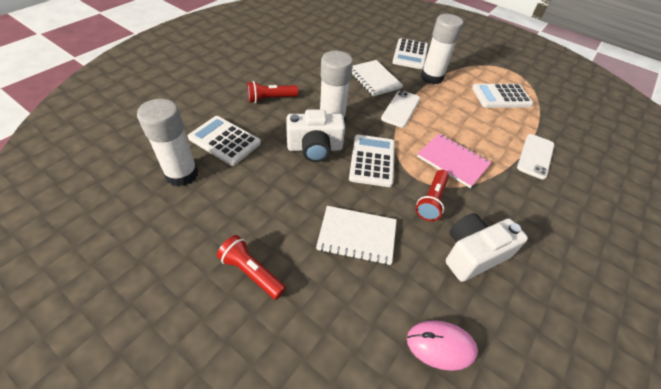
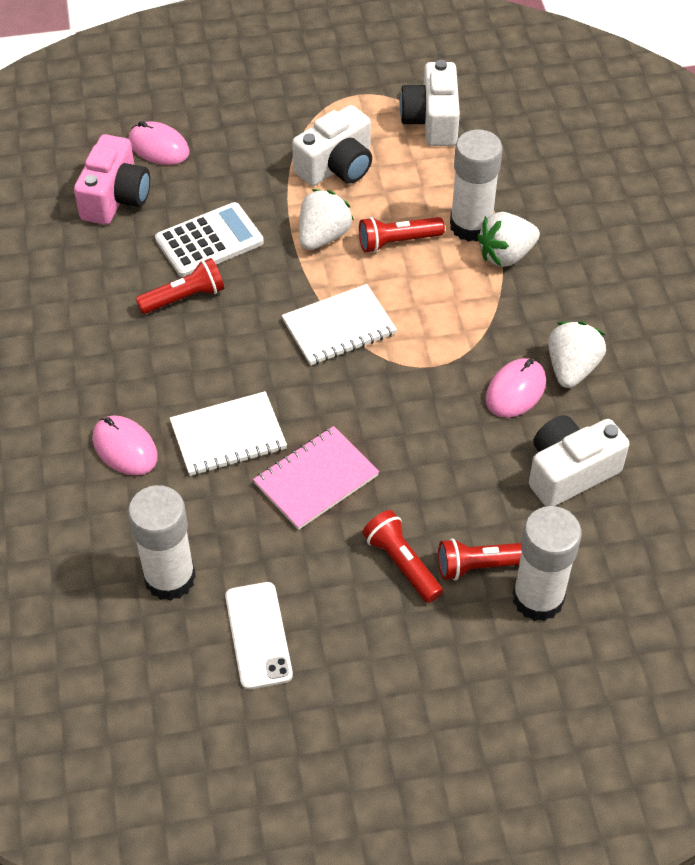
pink camera: 0 -> 1
pink mouse: 1 -> 3
red flashlight: 3 -> 4
white calculator: 4 -> 1
white camera: 2 -> 3
white phone: 2 -> 1
white strawberry: 0 -> 3

